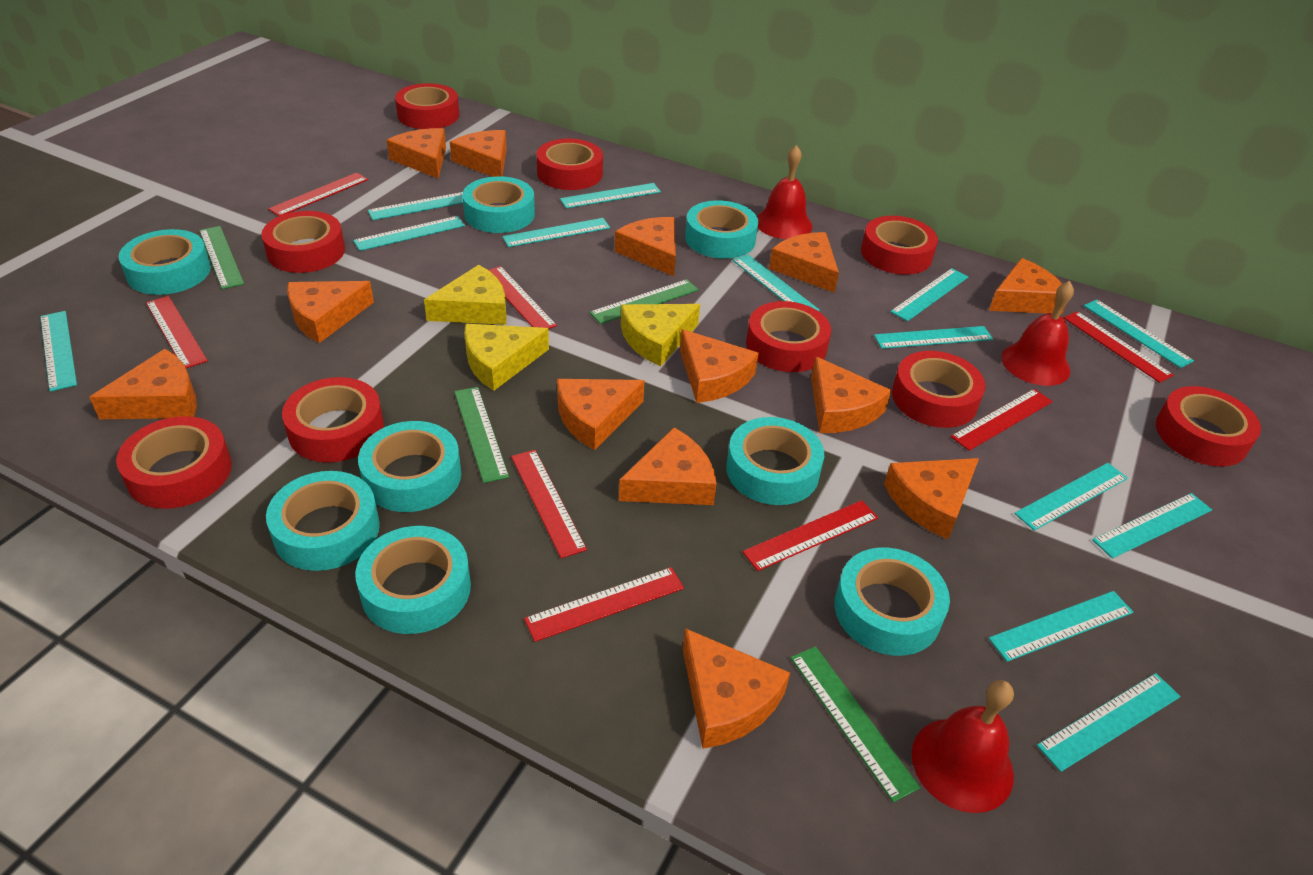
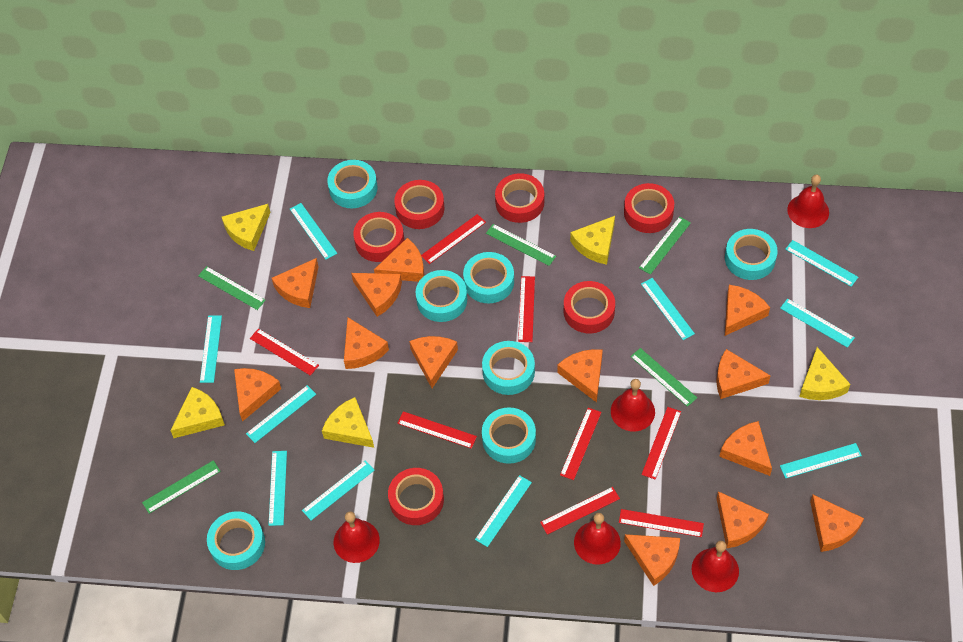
green ruler: 4 -> 5
red bell: 3 -> 5
red tape: 9 -> 6
turquoise ruler: 13 -> 10
turquoise tape: 8 -> 7
yellow cheese: 3 -> 5

